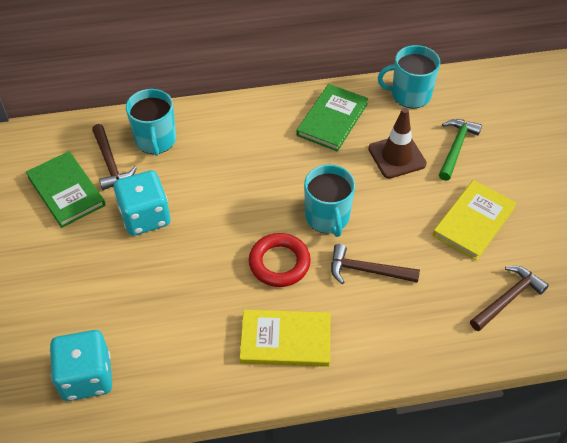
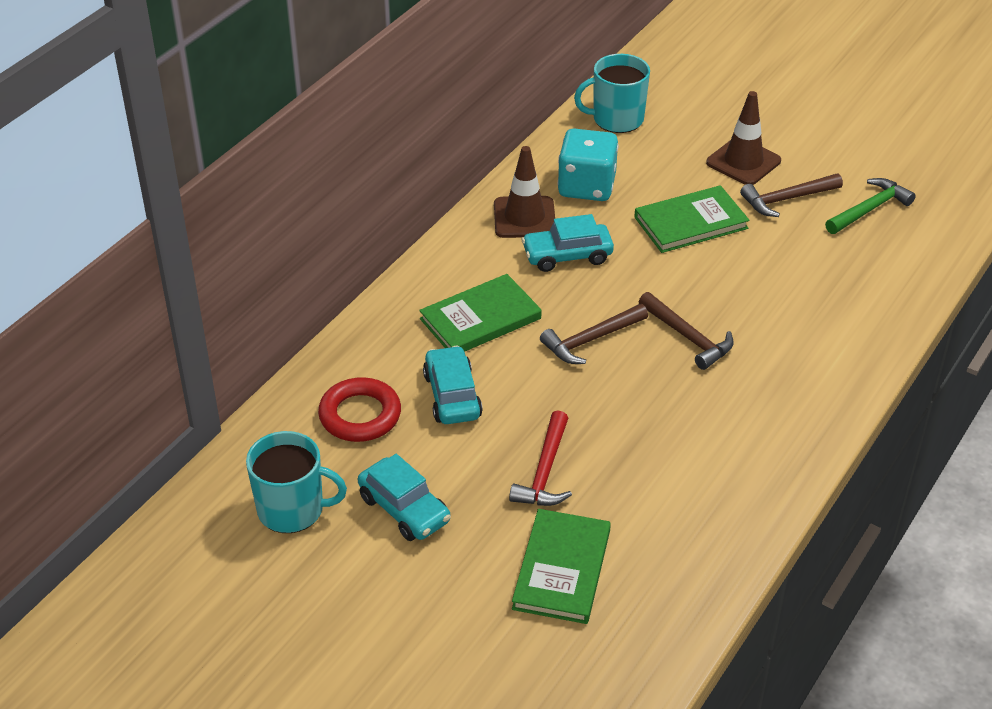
brown traffic cone: 1 -> 2
green book: 2 -> 3
red hammer: 0 -> 1
turquoise car: 0 -> 3
turquoise dice: 2 -> 1
turquoise mug: 3 -> 2
yellow book: 2 -> 0

